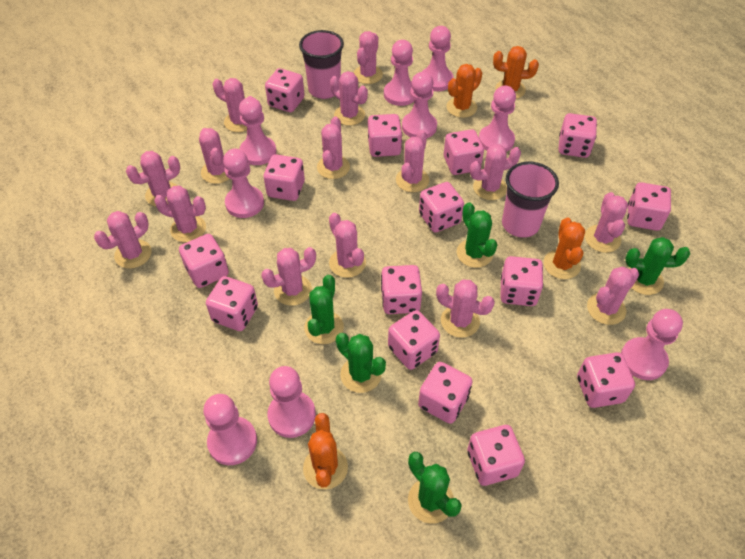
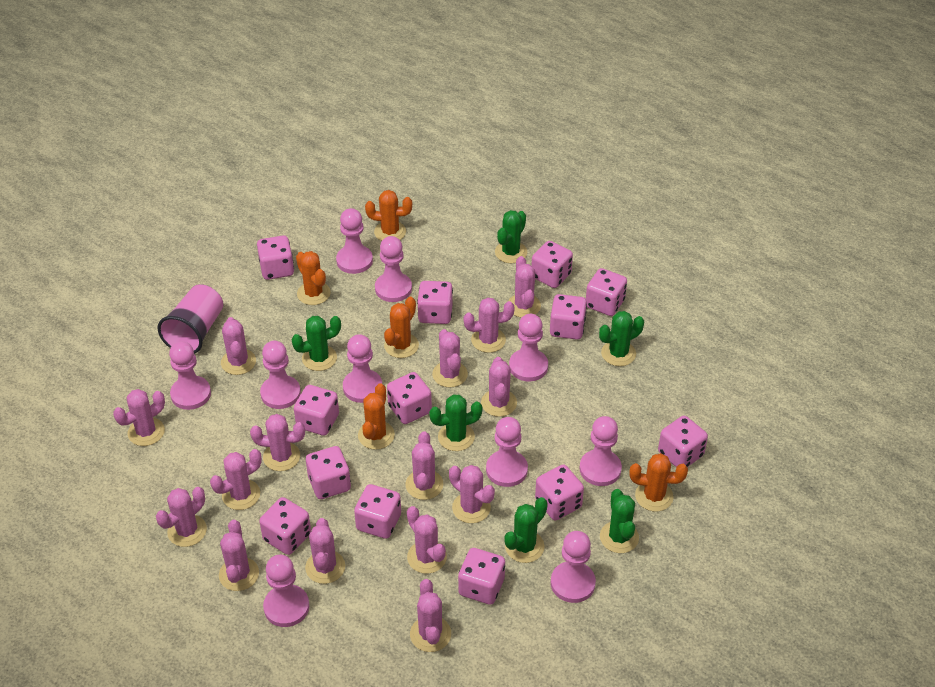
green cactus: 5 -> 6
orange cactus: 4 -> 5
pink cup: 2 -> 1
pink dice: 15 -> 13
pink pawn: 9 -> 10

